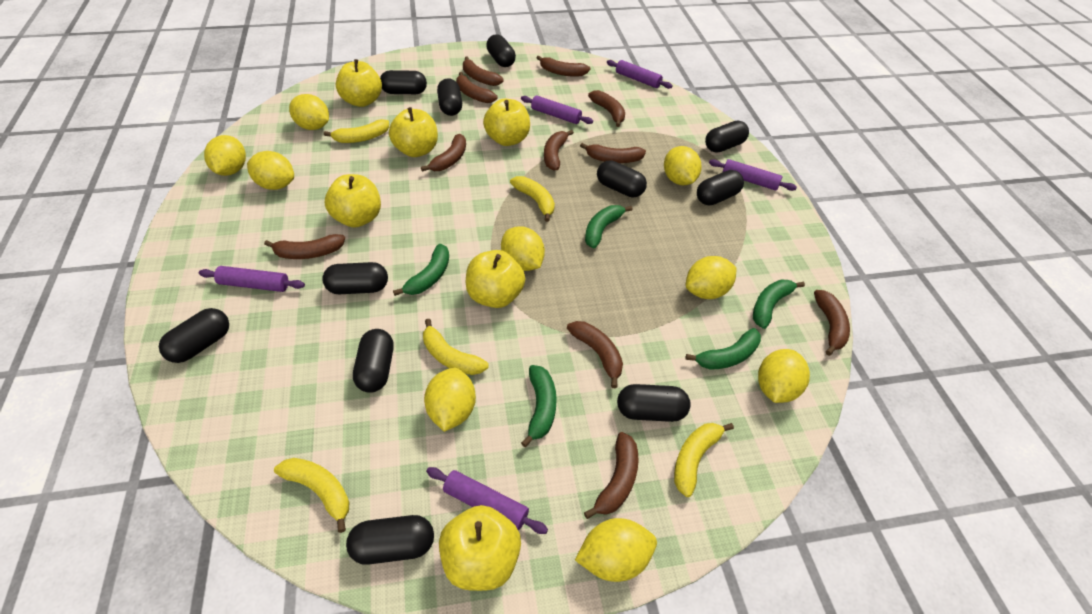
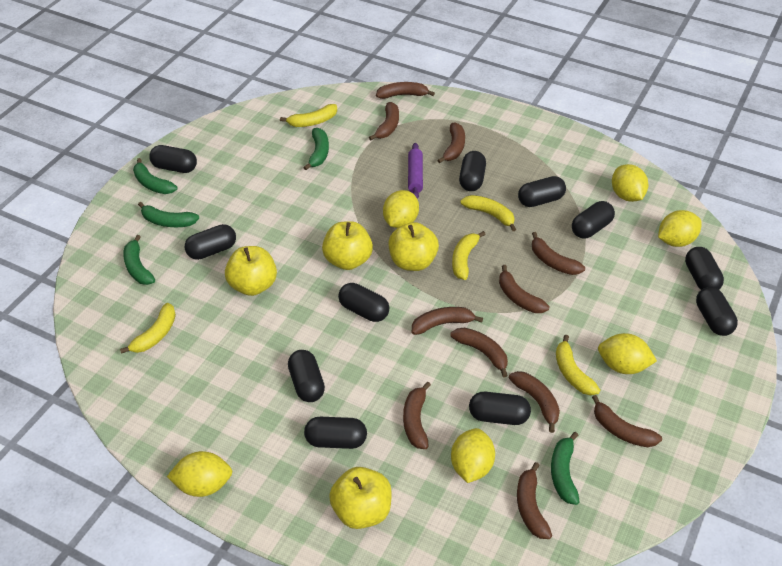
purple rolling pin: 5 -> 1
yellow apple: 6 -> 4
yellow lemon: 9 -> 6

